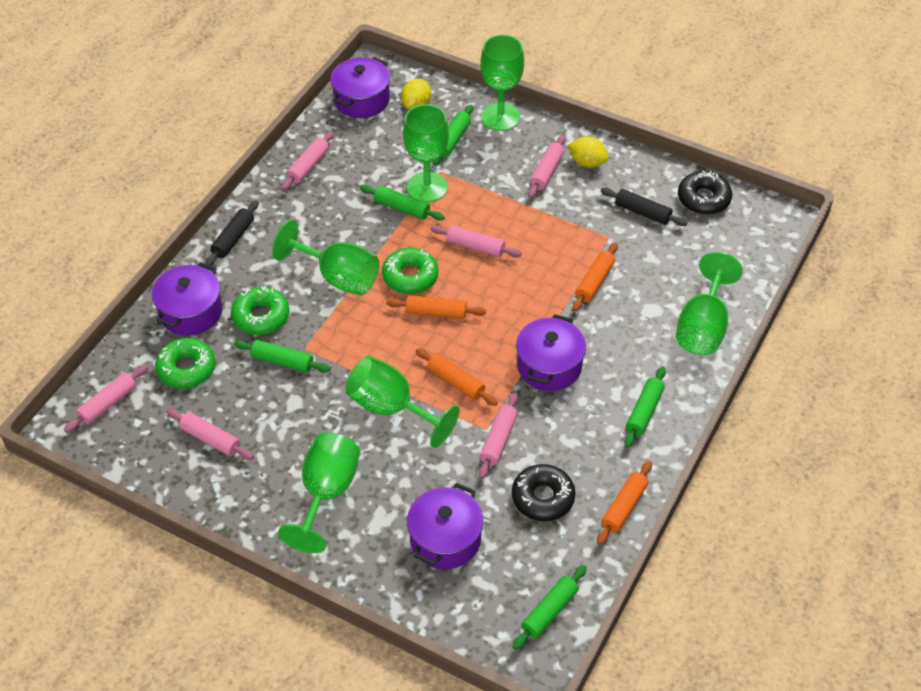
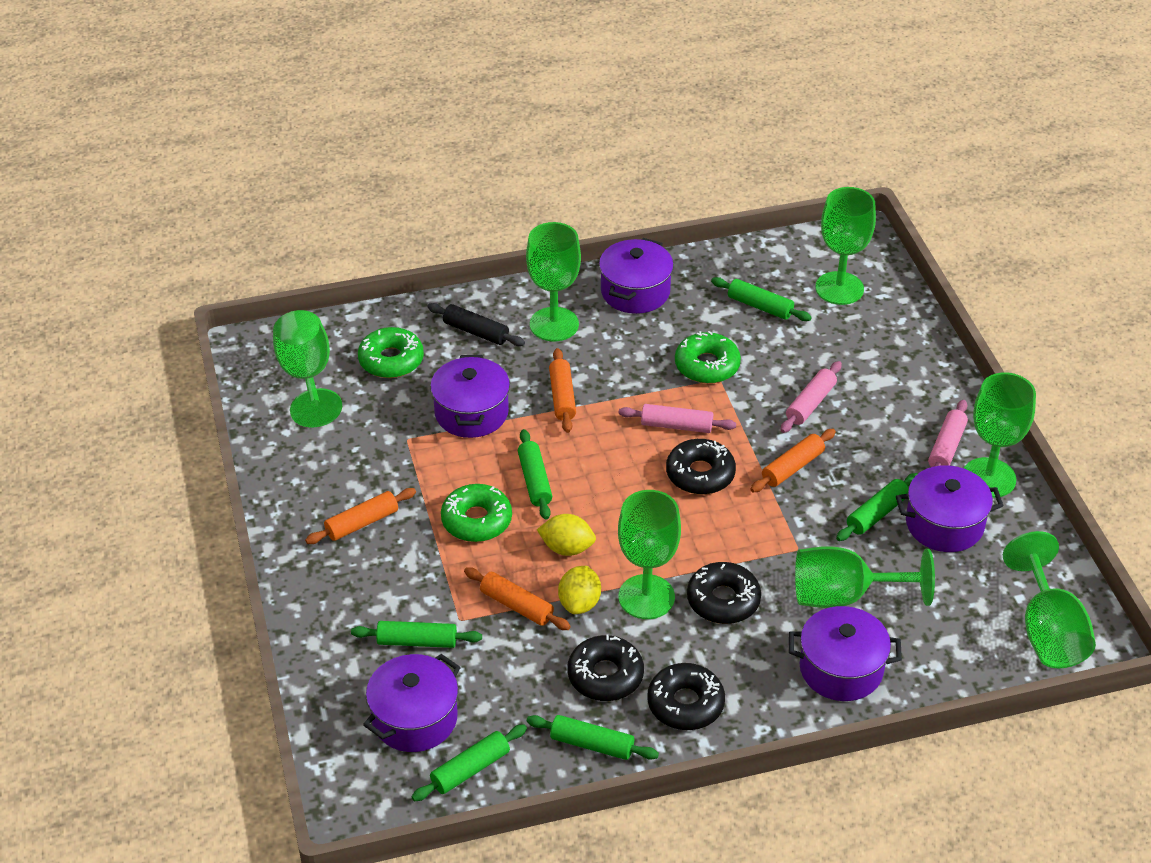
black donut: 2 -> 4
black rolling pin: 2 -> 1
green goblet: 6 -> 7
green rolling pin: 5 -> 6
pink rolling pin: 6 -> 3
purple pot: 4 -> 5

